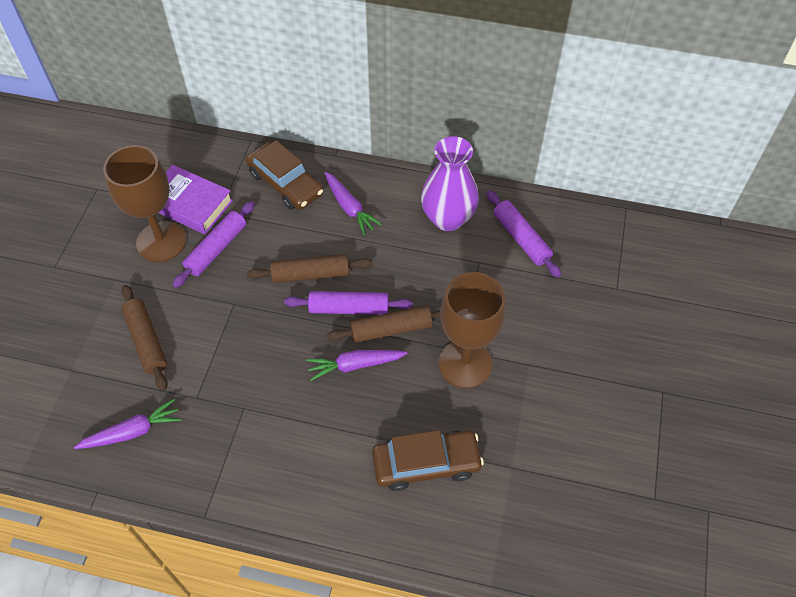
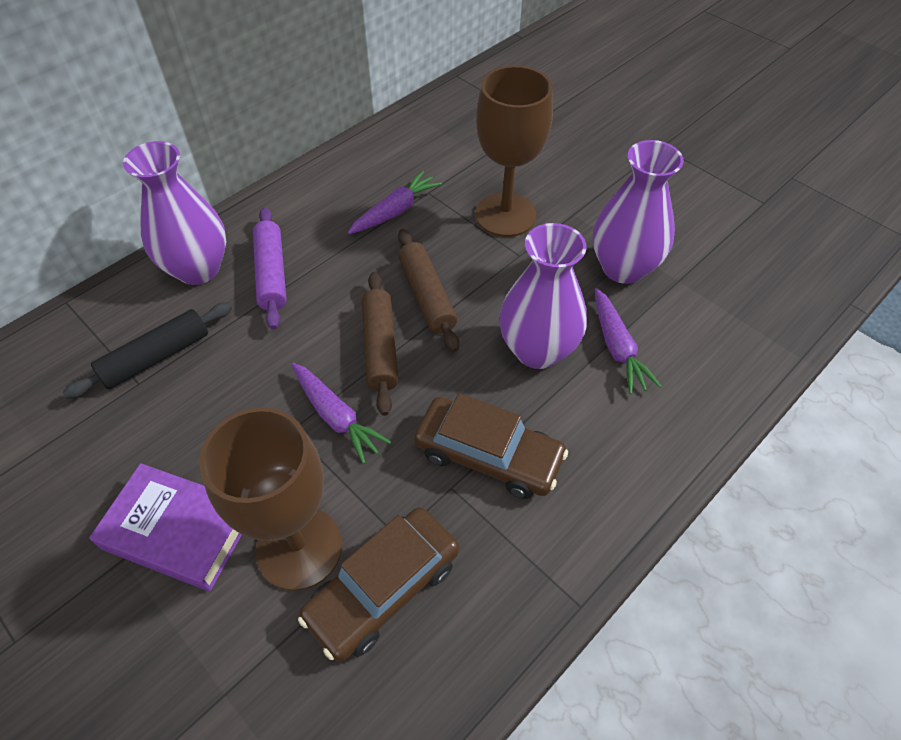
black rolling pin: 0 -> 1
brown rolling pin: 3 -> 2
purple rolling pin: 3 -> 1
purple vase: 1 -> 3

